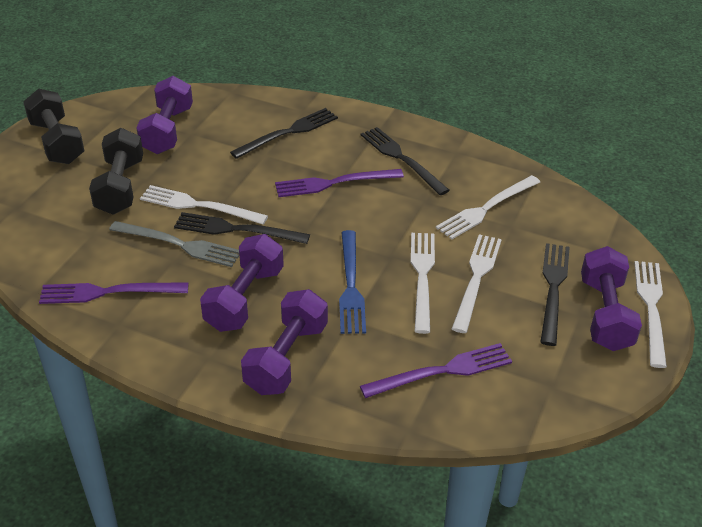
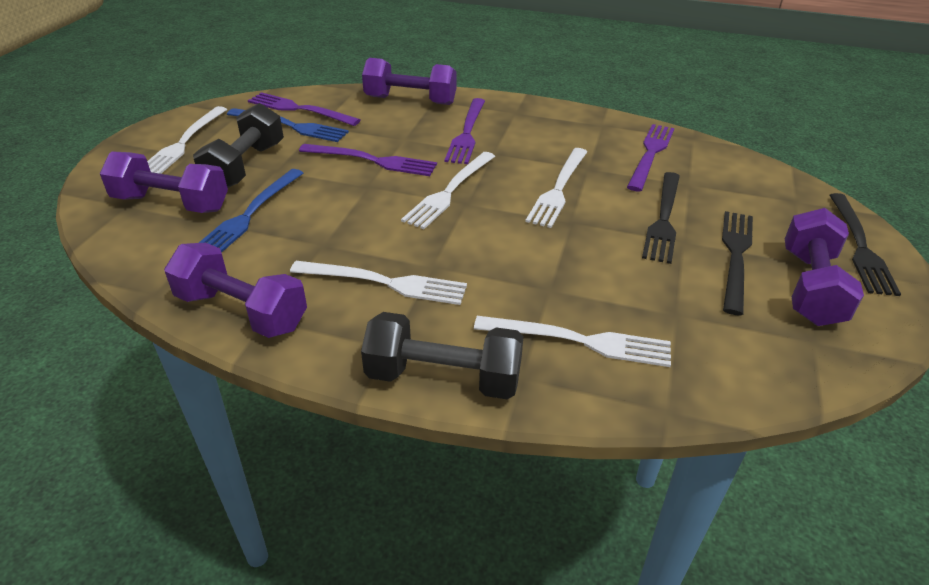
black fork: 4 -> 3
blue fork: 1 -> 2
grey fork: 1 -> 0
purple fork: 3 -> 4

